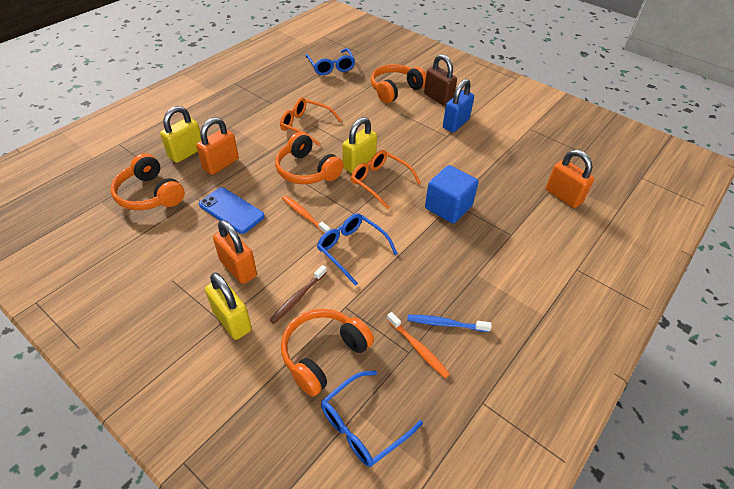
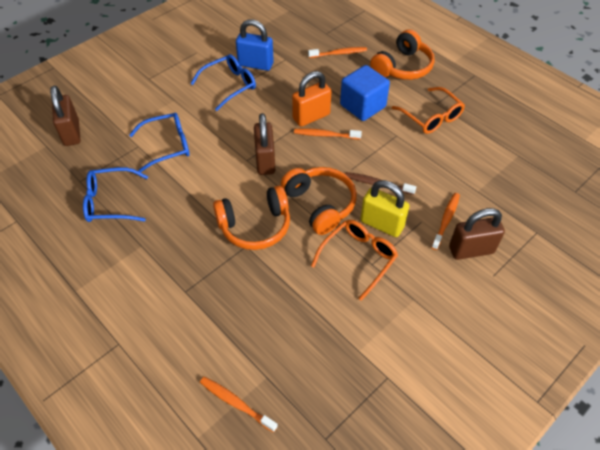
blue phone: 1 -> 0
blue toothbrush: 1 -> 0
brown padlock: 1 -> 3
orange headphones: 4 -> 3
orange padlock: 3 -> 1
orange toothbrush: 2 -> 4
yellow padlock: 3 -> 1

